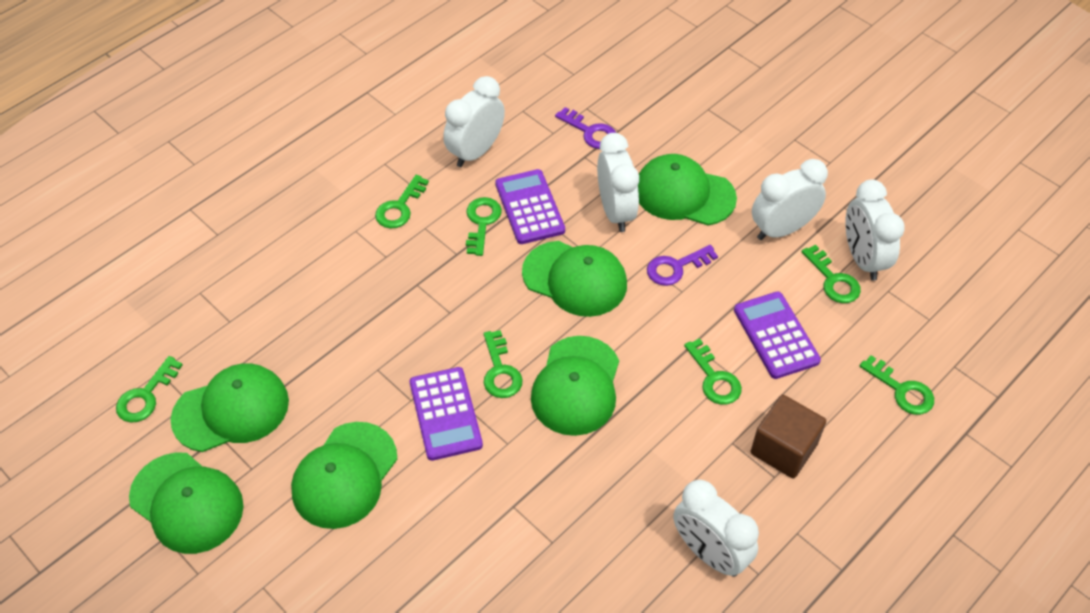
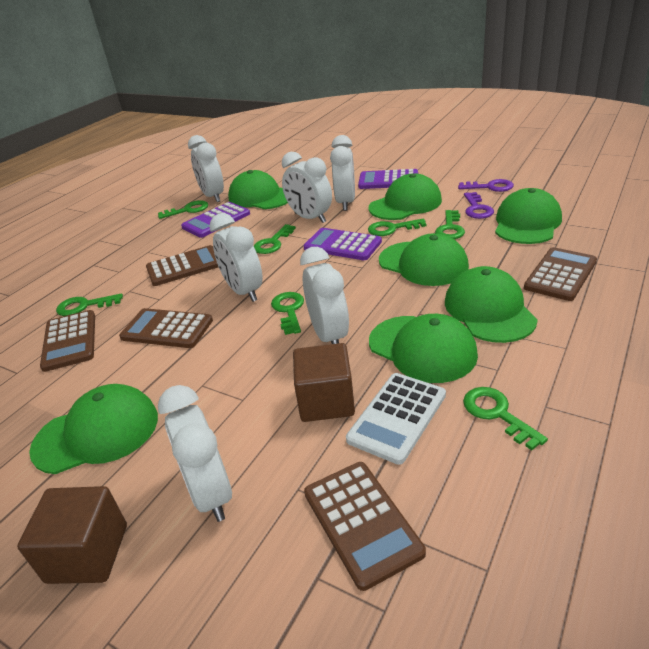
brown calculator: 0 -> 5
brown cube: 1 -> 2
green cap: 6 -> 7
white calculator: 0 -> 1
white clock: 5 -> 6

